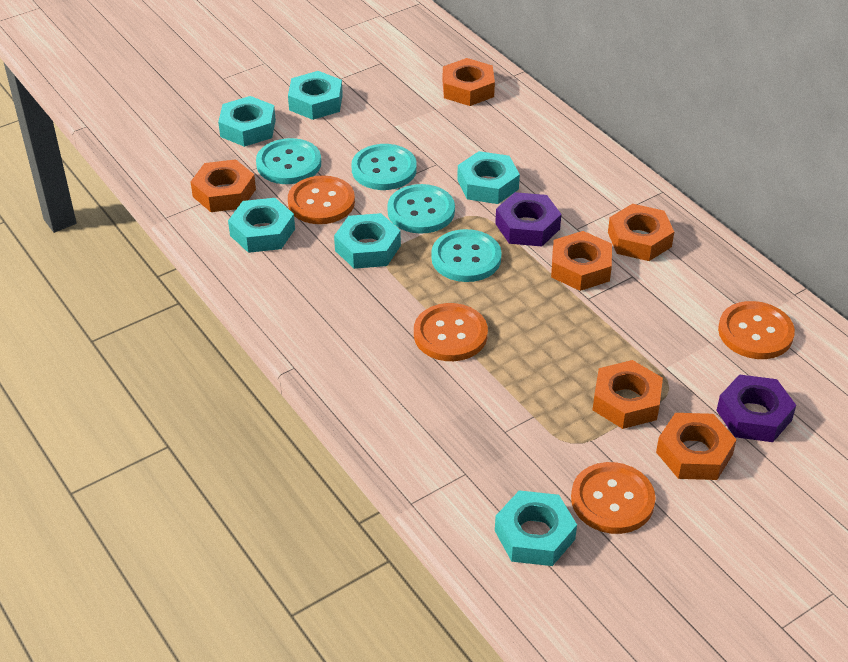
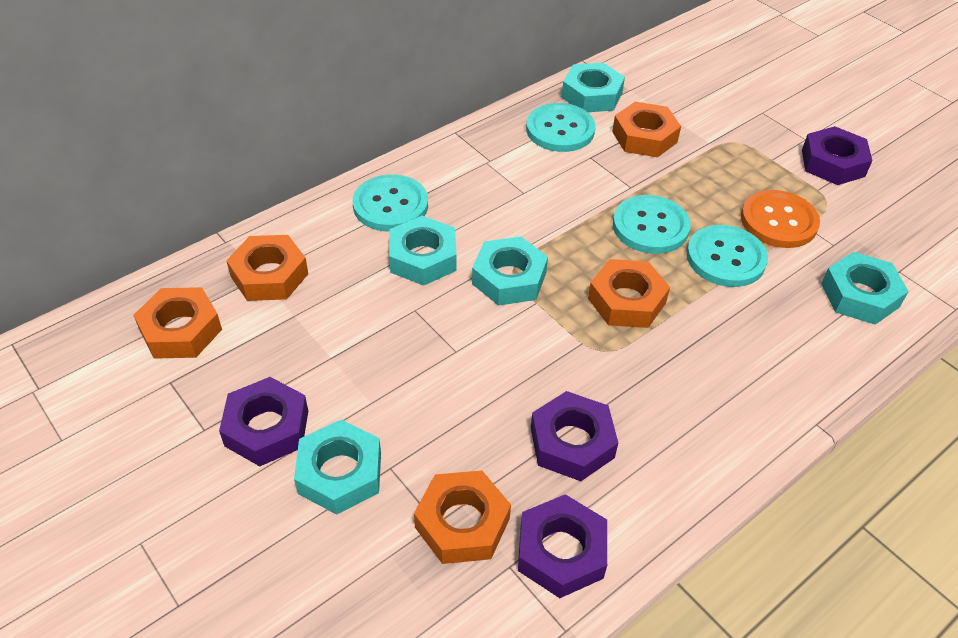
orange button: 4 -> 1
orange nut: 6 -> 5
purple nut: 2 -> 4
turquoise nut: 6 -> 5

